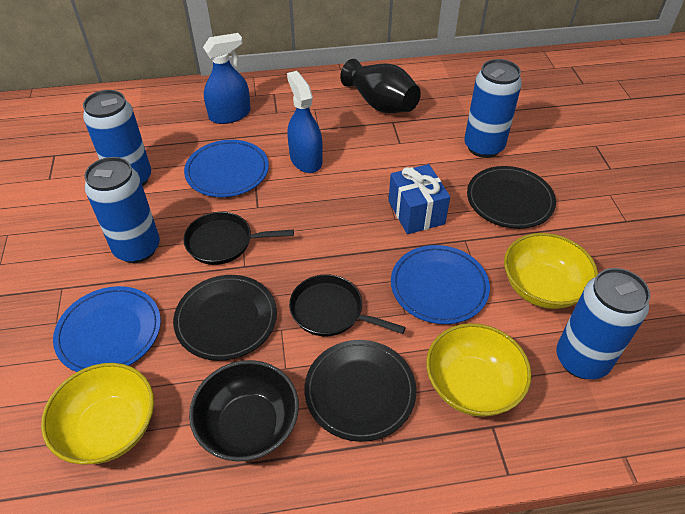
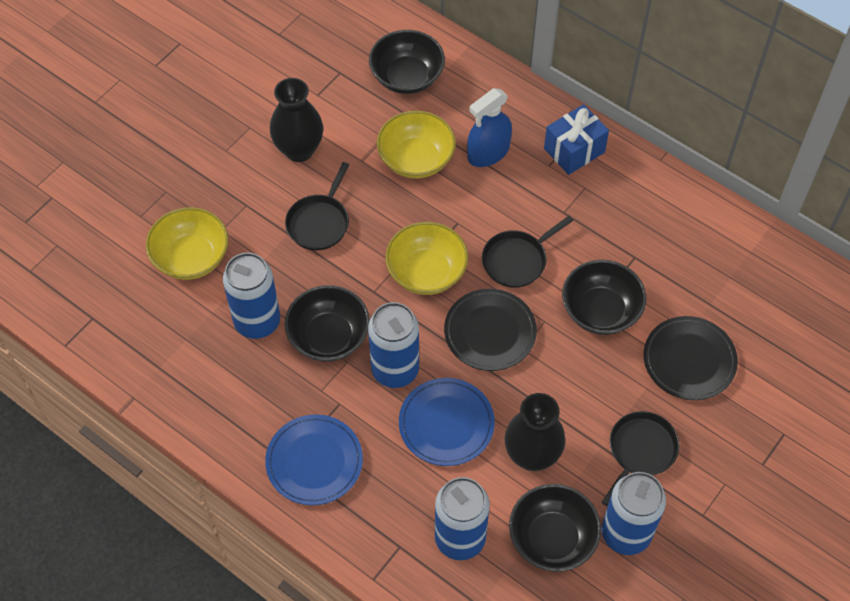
black bowl: 1 -> 4
black pan: 2 -> 3
black plate: 3 -> 2
black vase: 1 -> 2
blue plate: 3 -> 2
blue spray bottle: 2 -> 1

